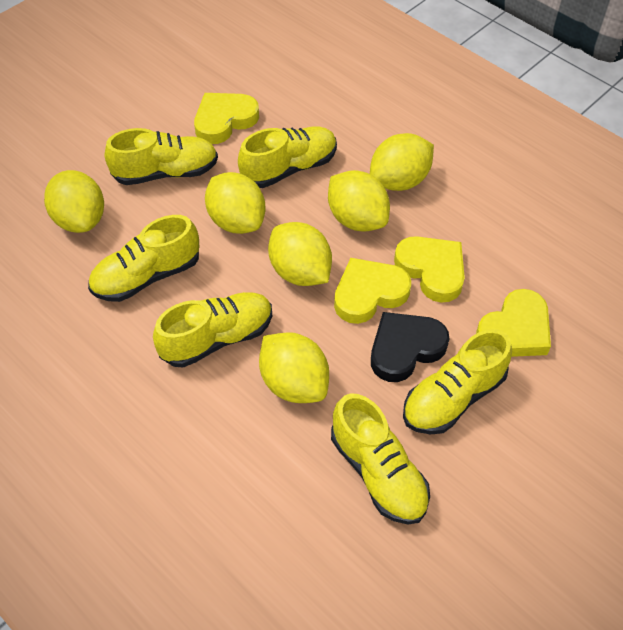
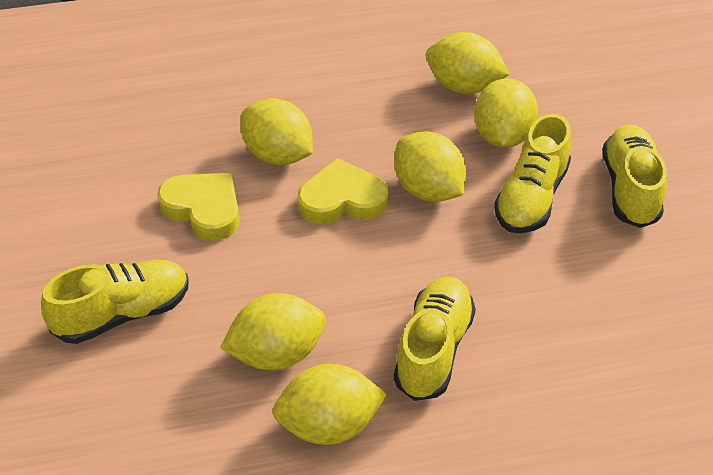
black heart: 1 -> 0
yellow heart: 4 -> 2
yellow shoe: 6 -> 4

